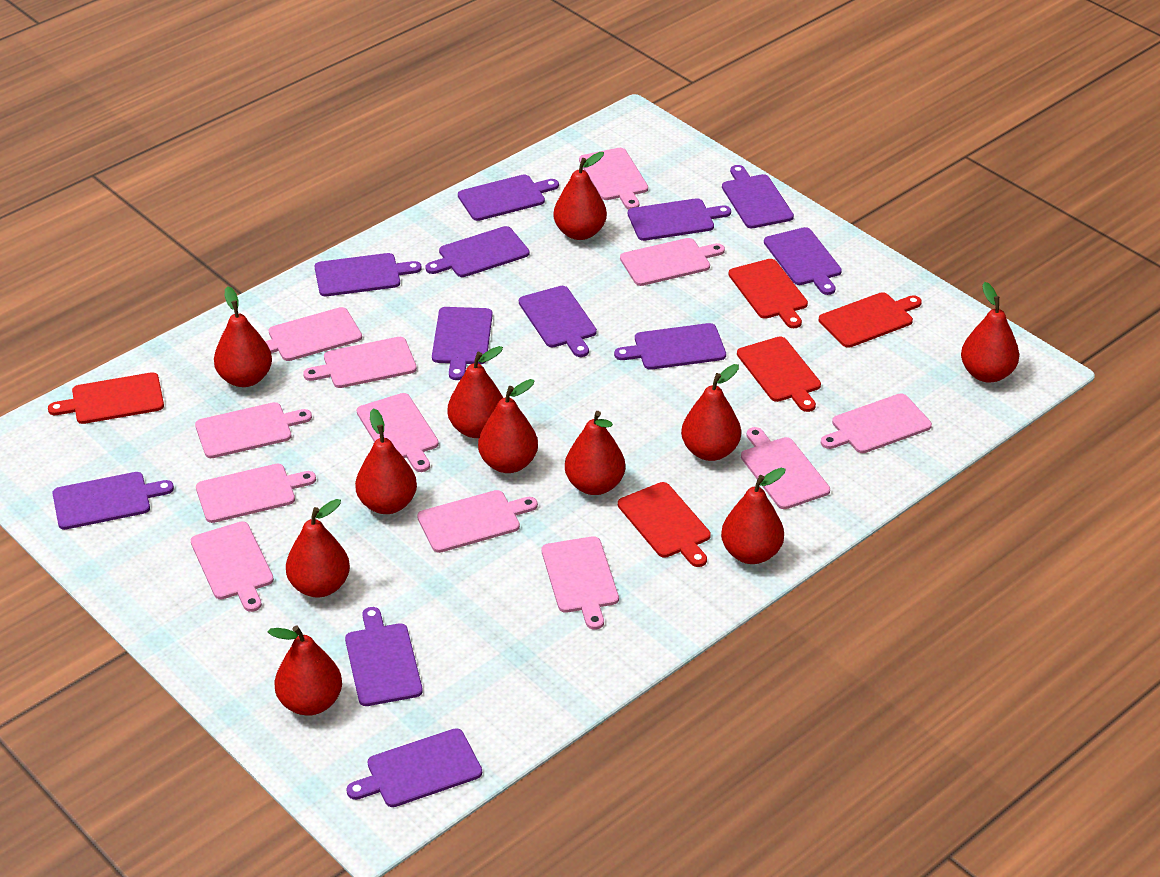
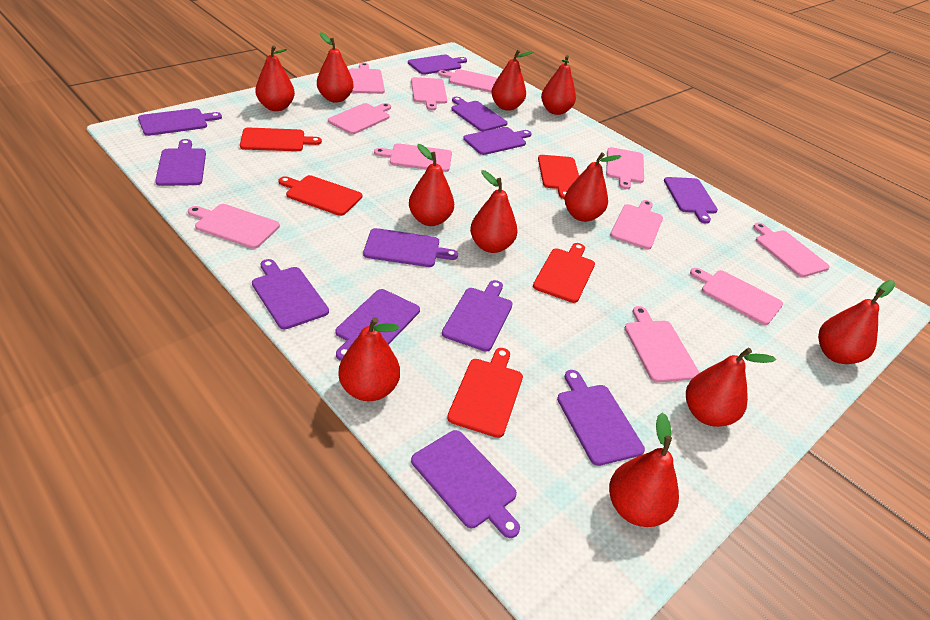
pink cutting board: 12 -> 11

